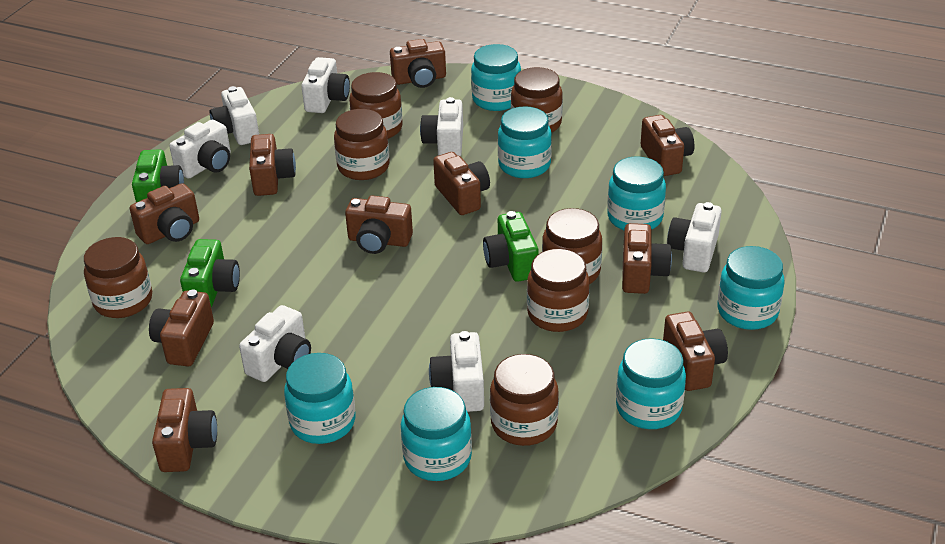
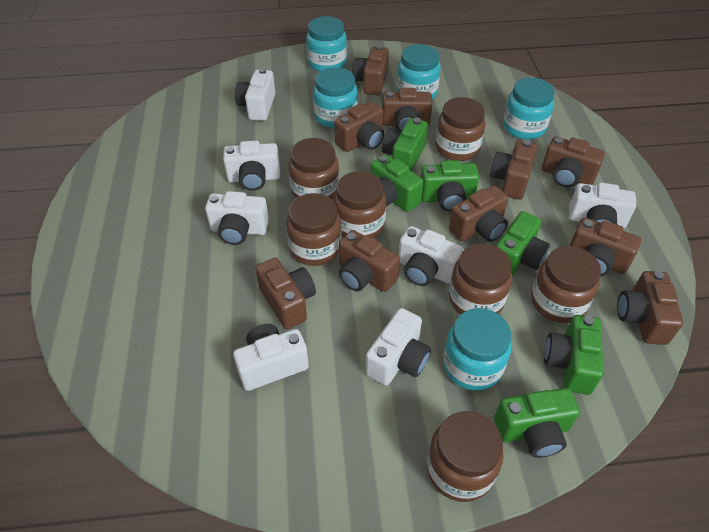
green camera: 3 -> 6
turquoise jar: 7 -> 5

